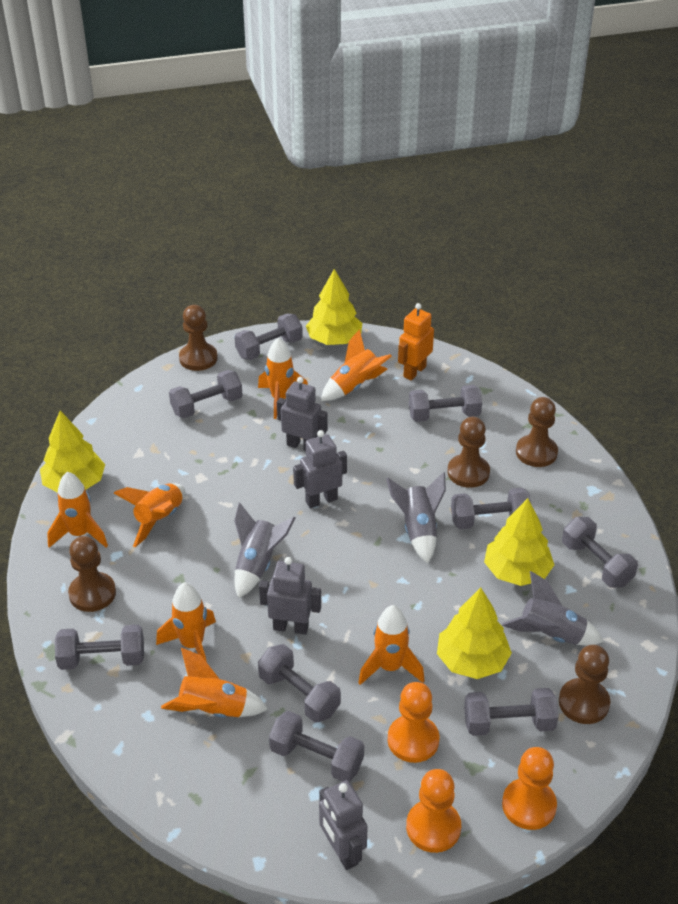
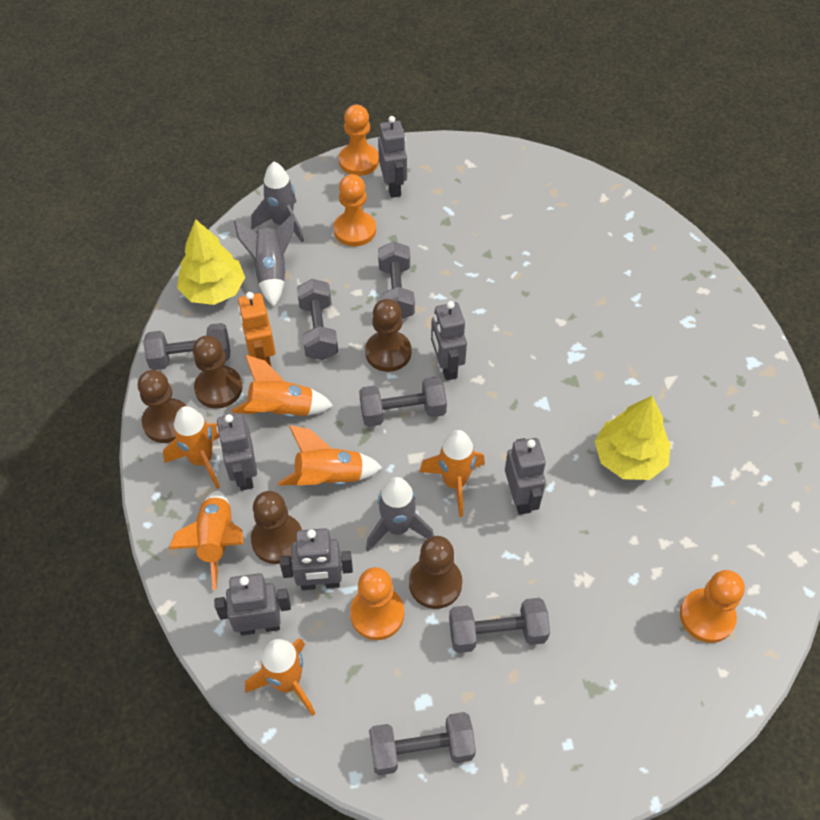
grey dumbbell: 9 -> 6
grey robot: 4 -> 6
orange pawn: 3 -> 4
orange rocket: 7 -> 6
yellow tree: 4 -> 2

